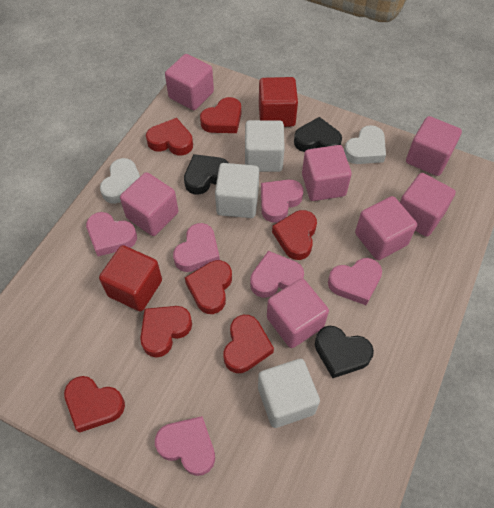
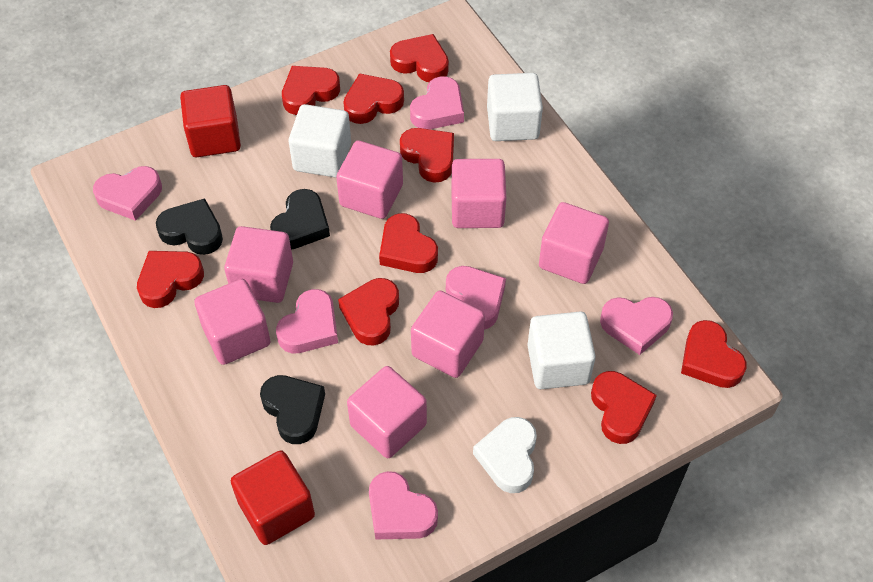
red heart: 7 -> 9
white heart: 2 -> 1

